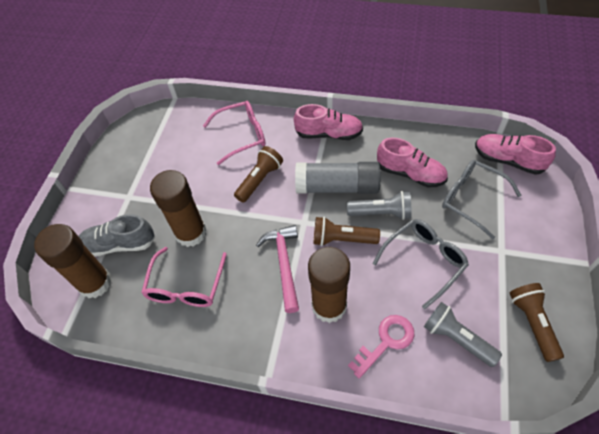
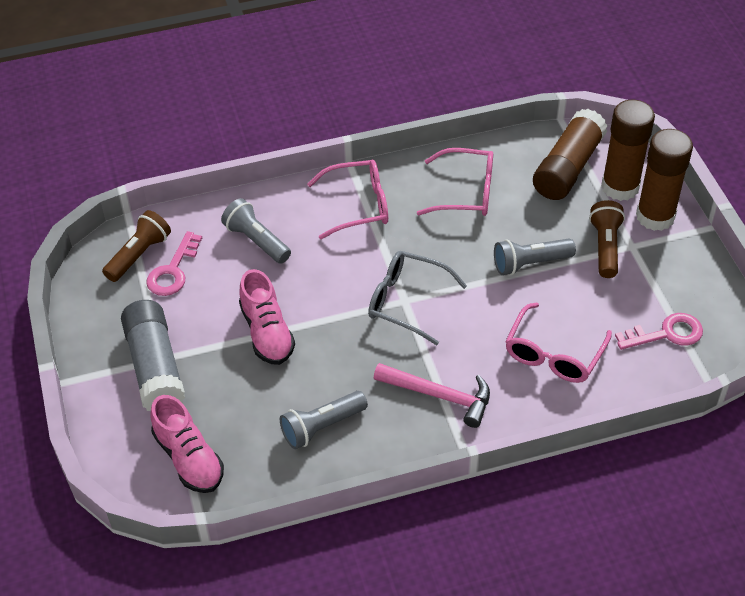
brown flashlight: 3 -> 2
grey flashlight: 2 -> 3
grey glasses: 2 -> 1
grey shoe: 1 -> 0
pink glasses: 2 -> 3
pink key: 1 -> 2
pink shoe: 3 -> 2

